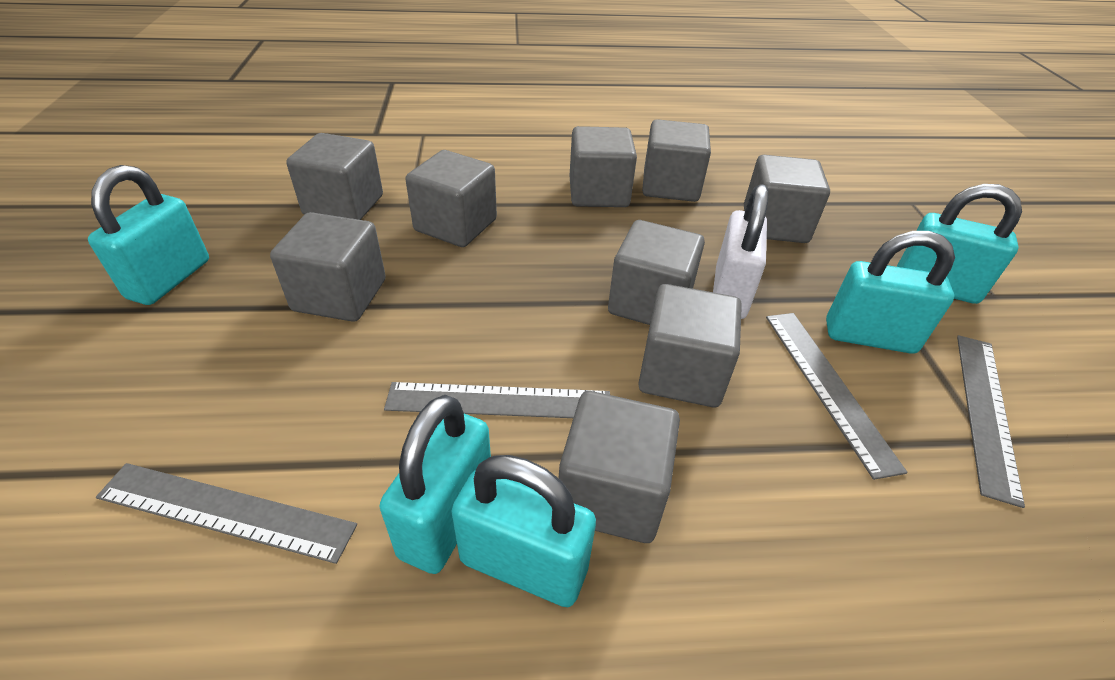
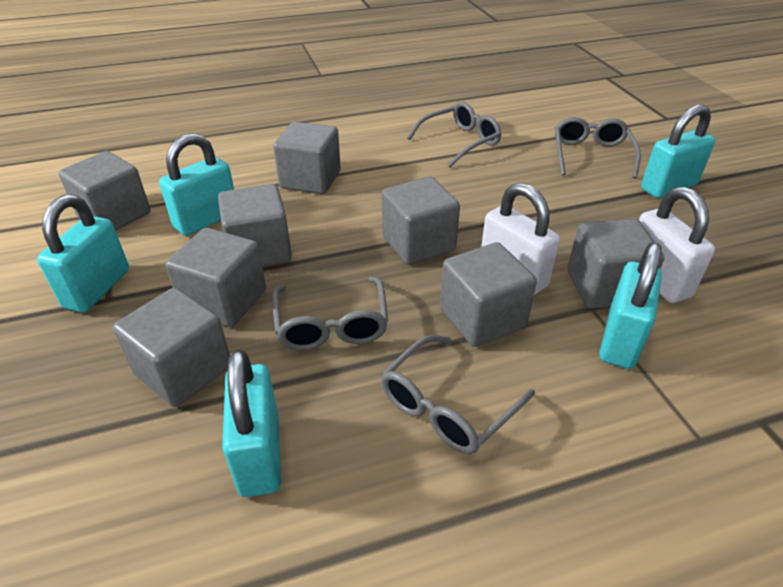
grey cube: 9 -> 8
grey glasses: 0 -> 4
grey ruler: 4 -> 0
white padlock: 1 -> 2

